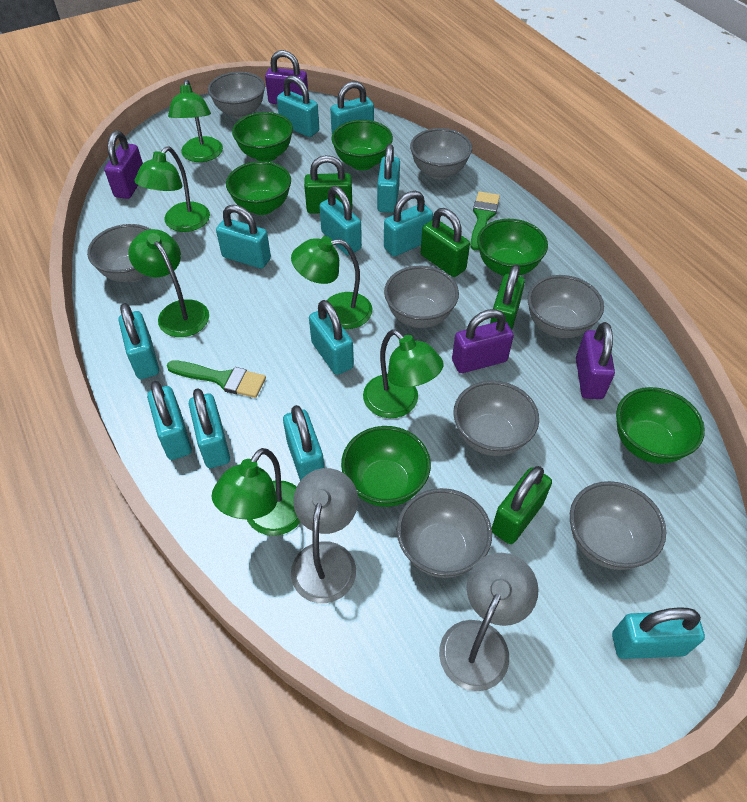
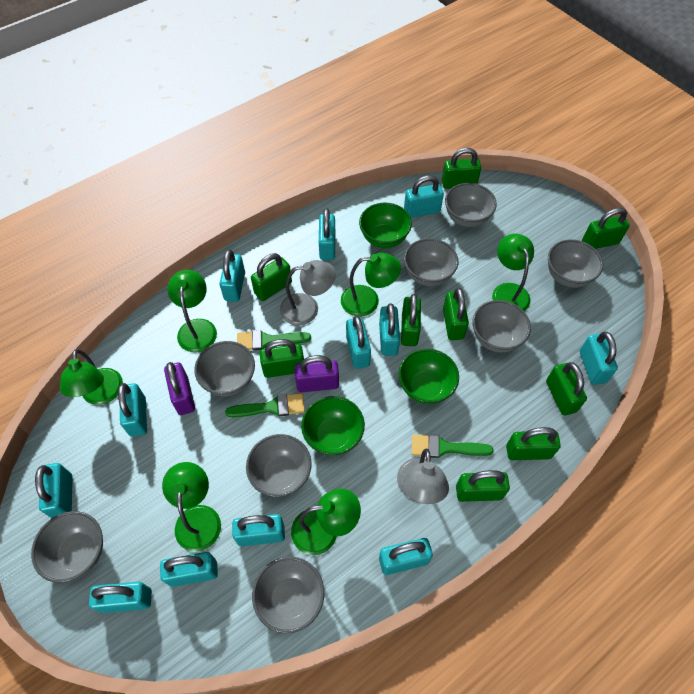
green bowl: 6 -> 3
green brush: 2 -> 3
green padlock: 4 -> 9
purple padlock: 4 -> 2

